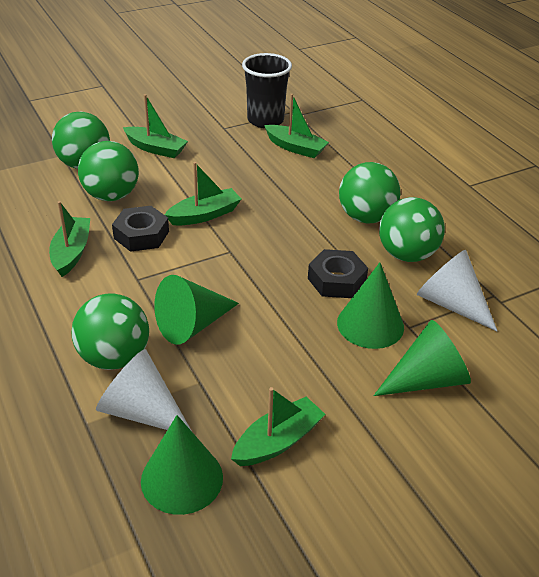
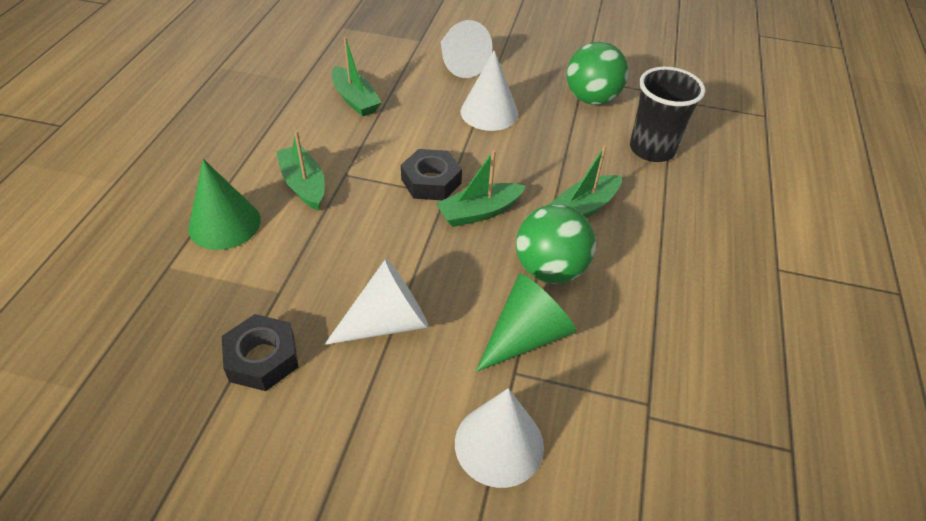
green ball: 5 -> 2
green boat: 5 -> 4
green cone: 4 -> 2
white cone: 2 -> 4

